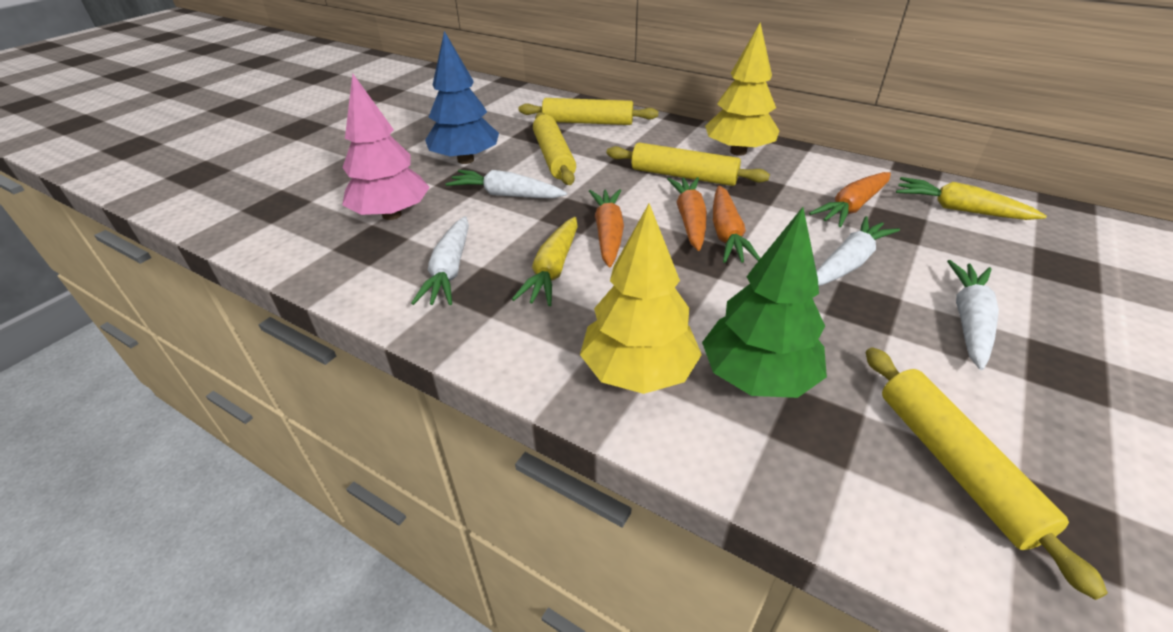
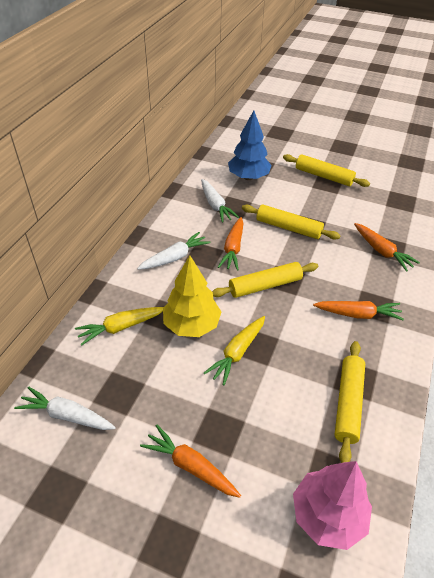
green tree: 1 -> 0
white carrot: 4 -> 3
yellow tree: 2 -> 1

